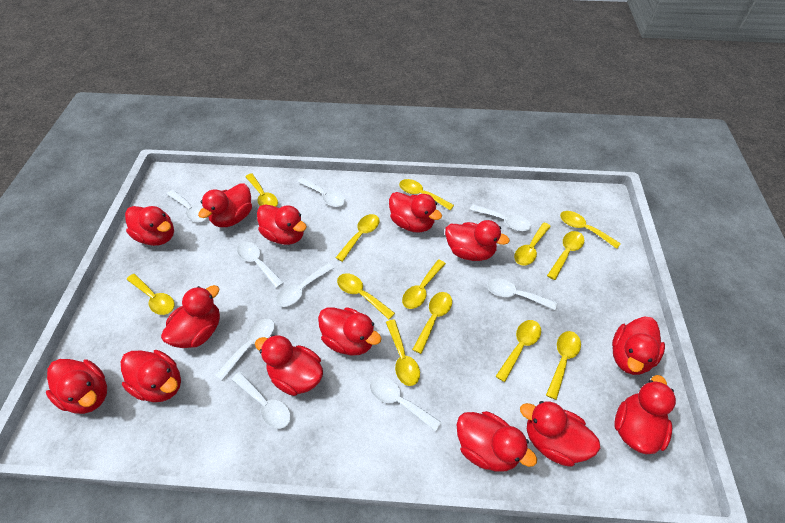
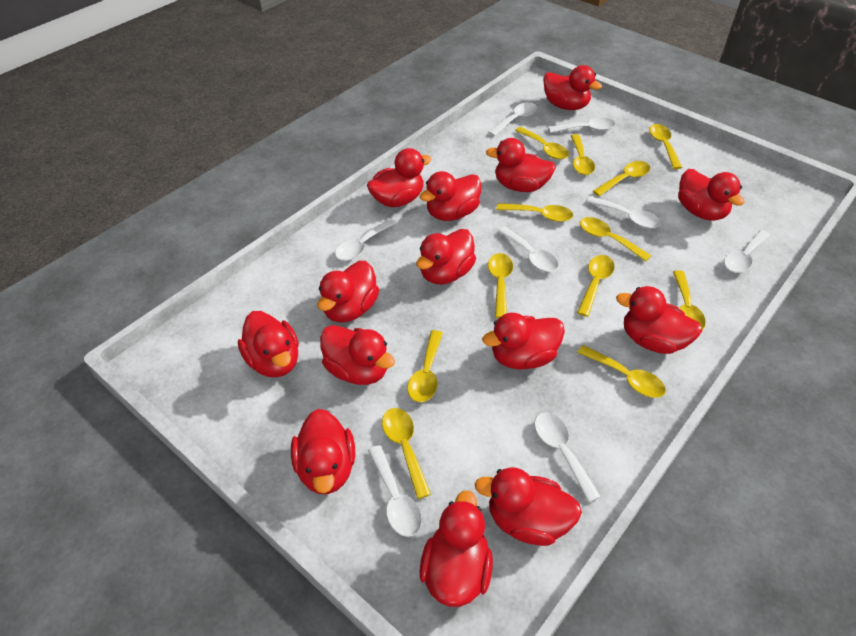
white spoon: 9 -> 8
yellow spoon: 13 -> 12

